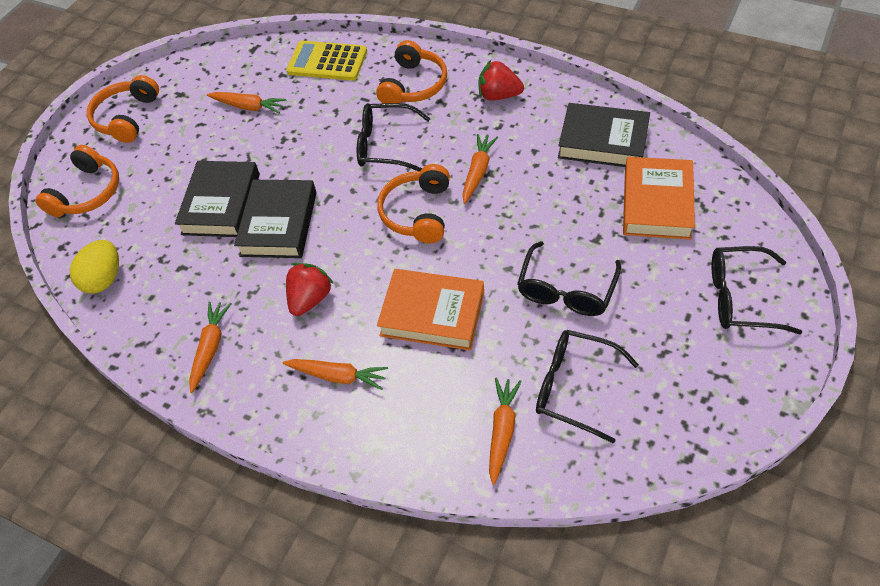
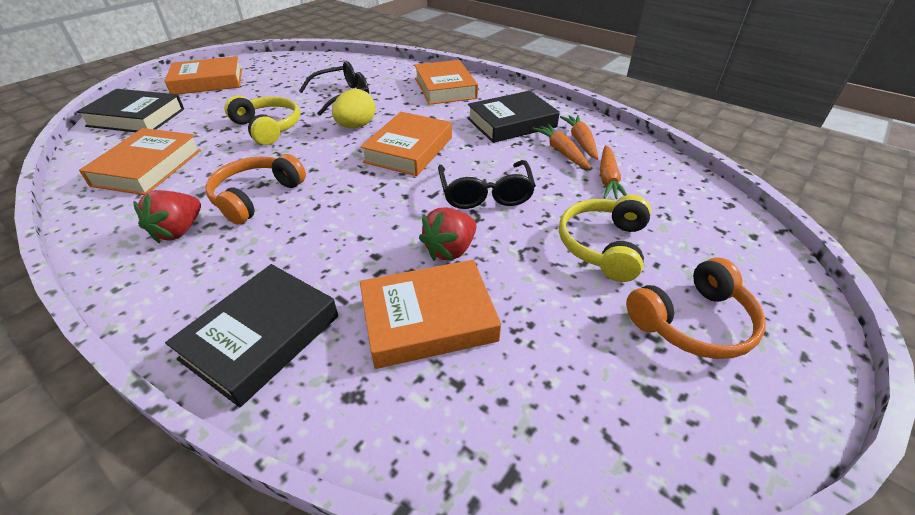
black glasses: 4 -> 2
orange book: 2 -> 5
orange carrot: 5 -> 3
orange headphones: 4 -> 2
yellow calculator: 1 -> 0
yellow headphones: 0 -> 2

